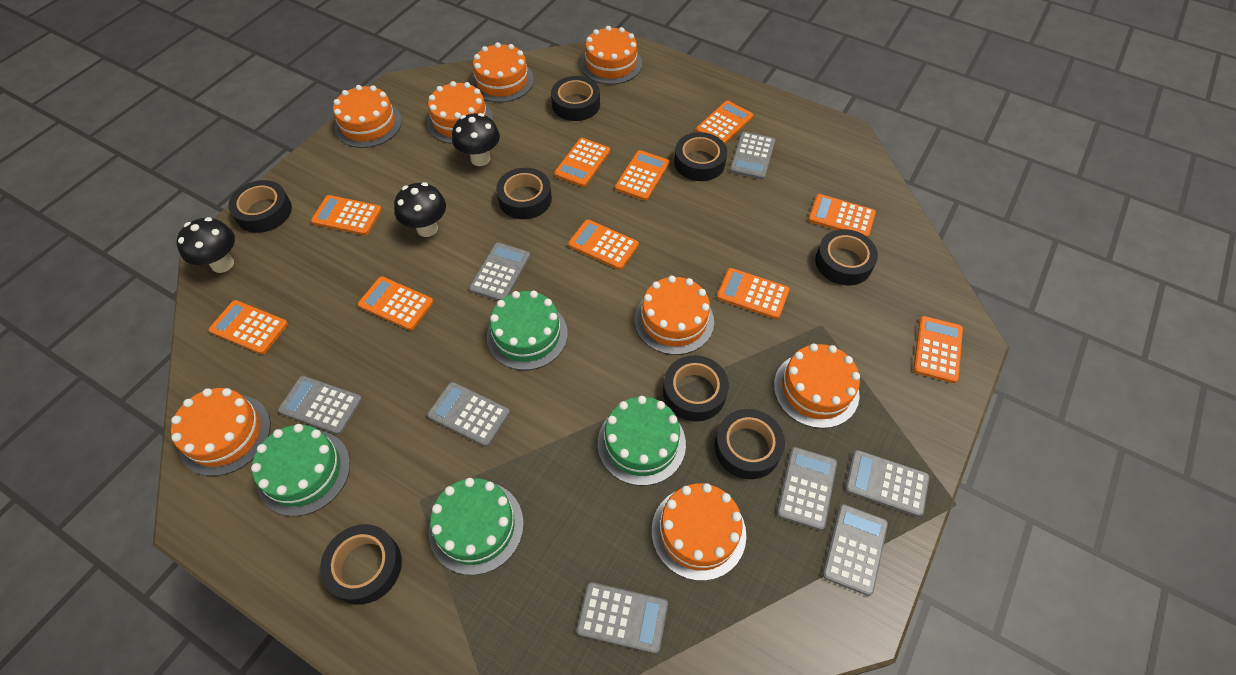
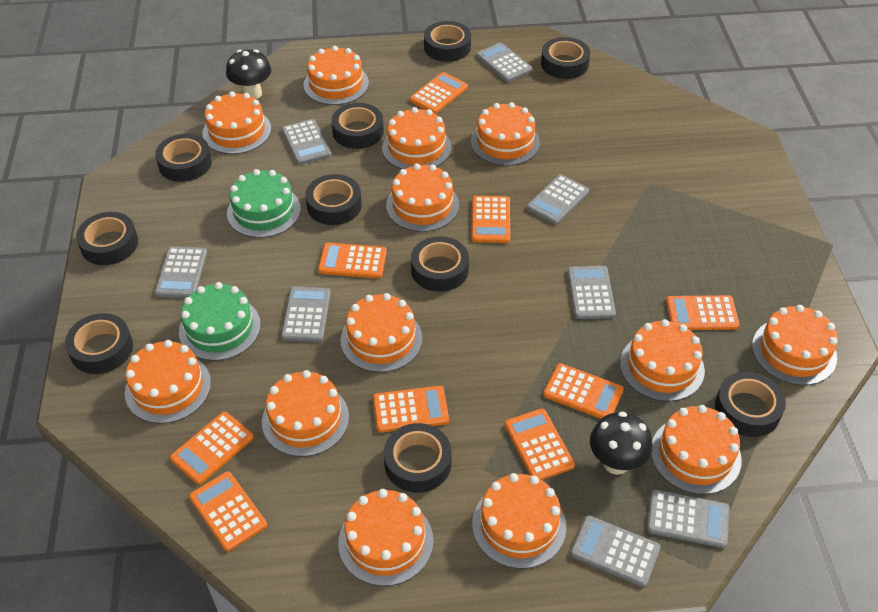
black mushroom: 3 -> 2
black tape: 8 -> 10
green cake: 4 -> 2
orange cake: 8 -> 13
orange calculator: 10 -> 9

